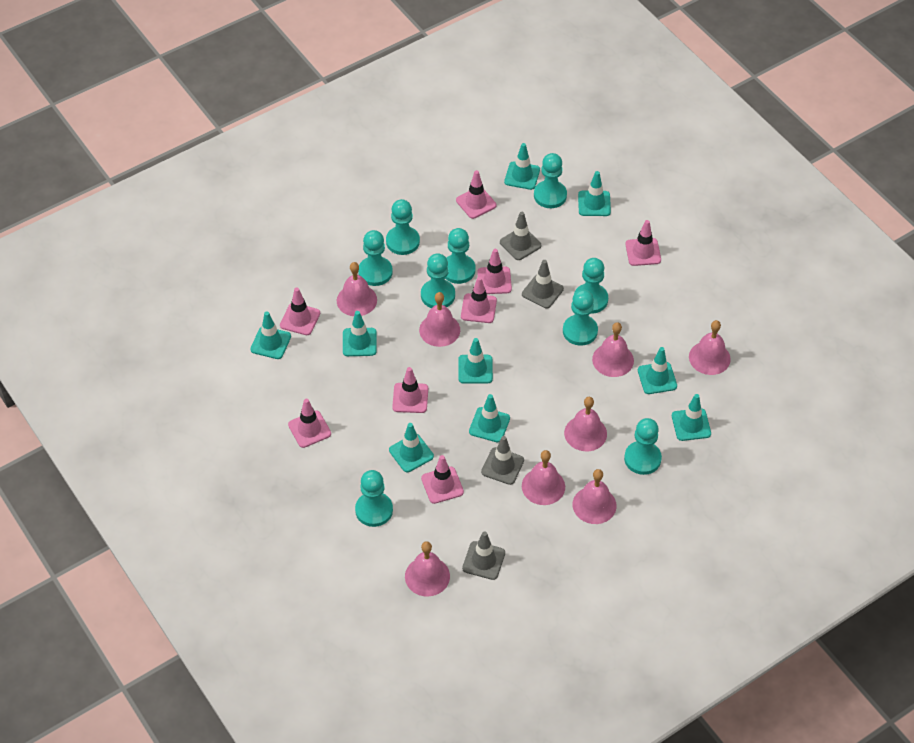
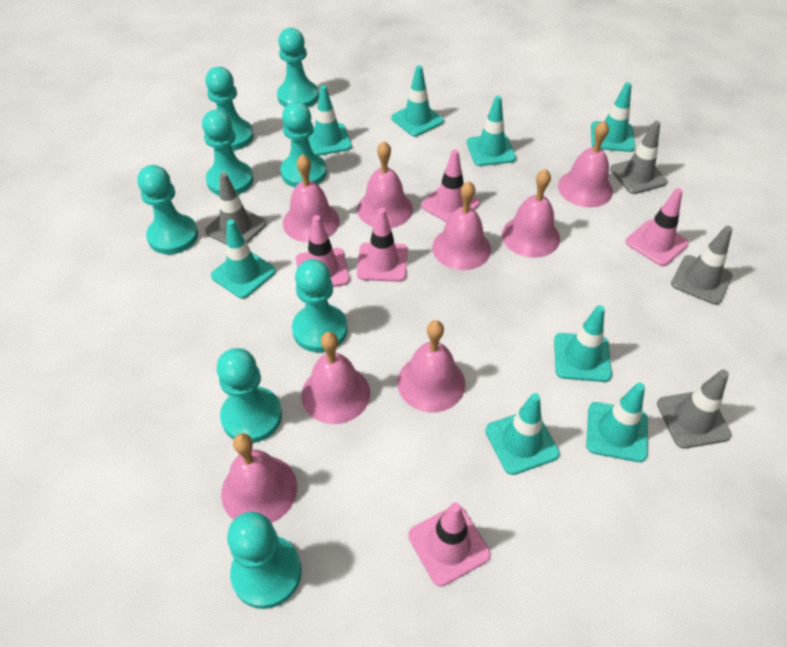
pink traffic cone: 8 -> 5
turquoise pawn: 9 -> 8
turquoise traffic cone: 9 -> 8

